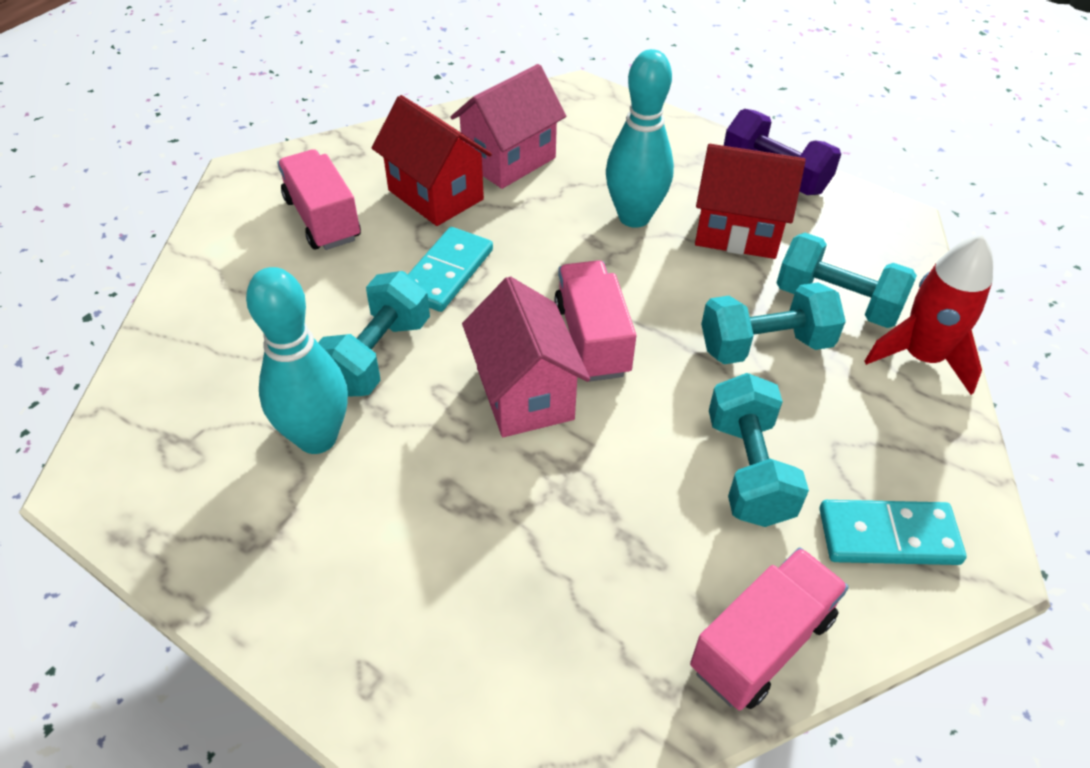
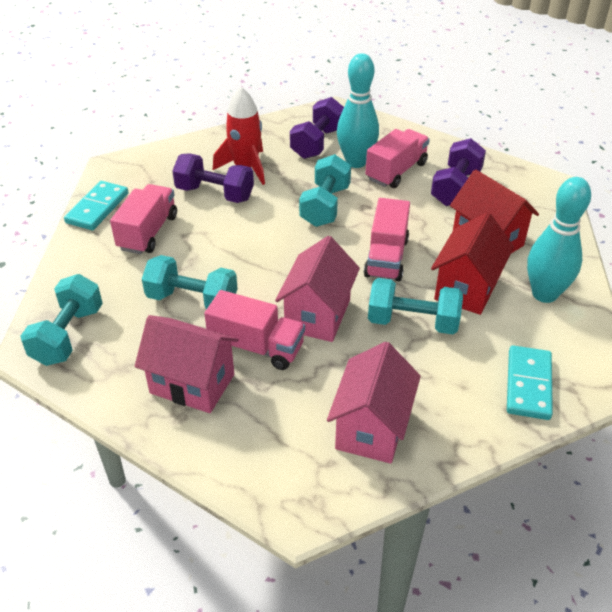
pink house: 2 -> 3
pink truck: 3 -> 4
purple dumbbell: 1 -> 3

